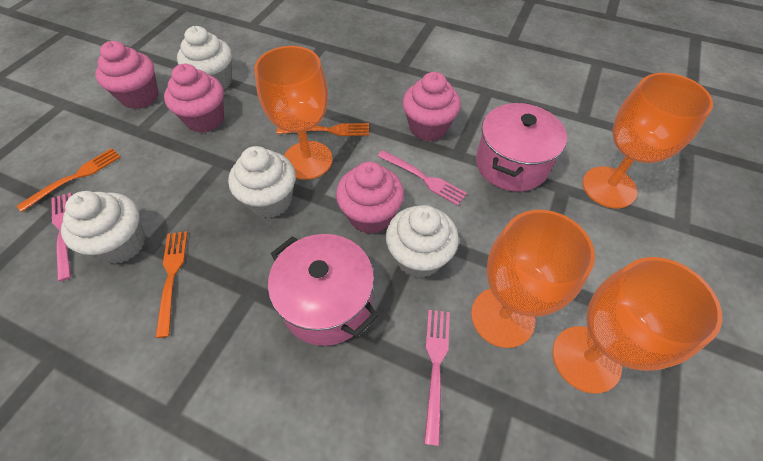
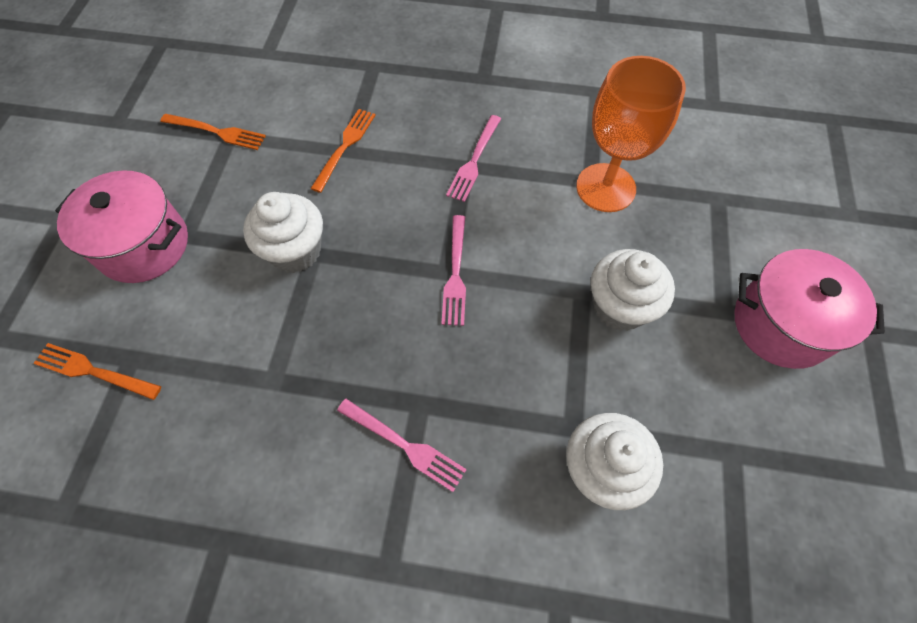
orange goblet: 4 -> 1
pink cupcake: 4 -> 0
white cupcake: 4 -> 3

